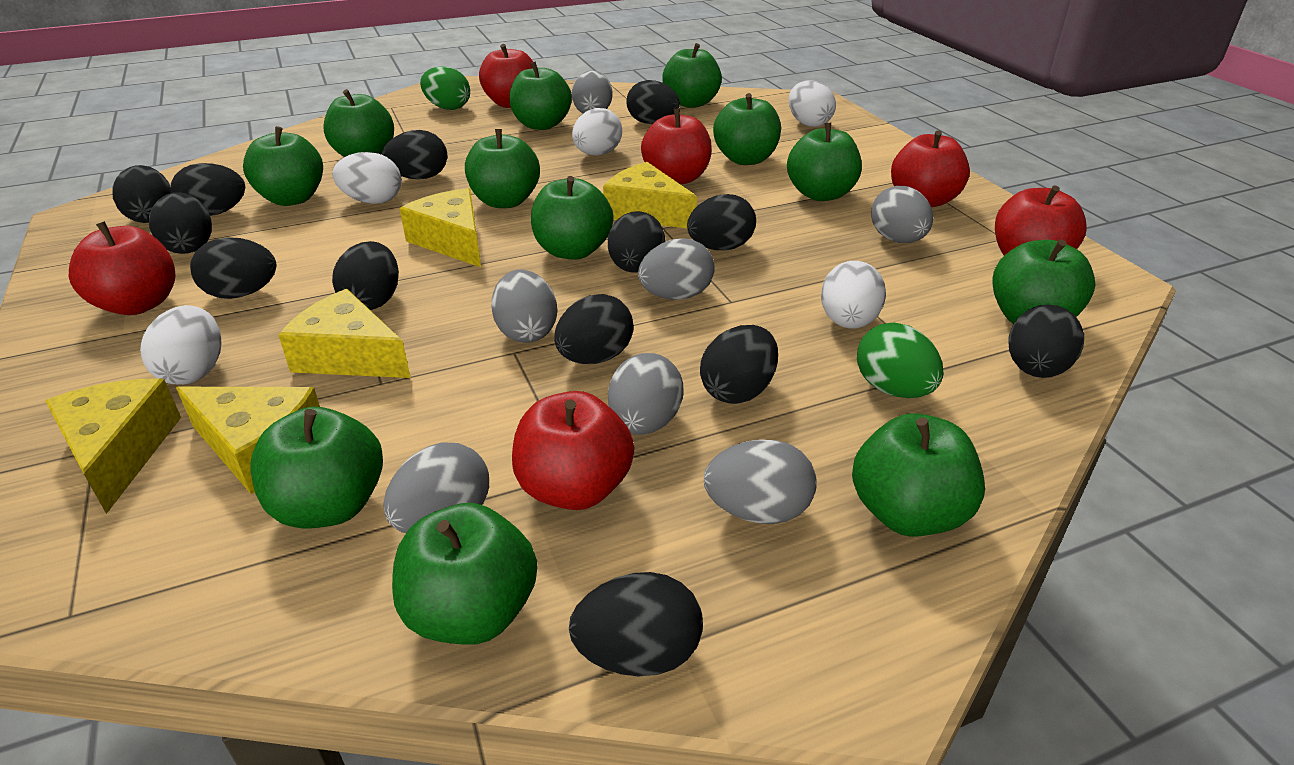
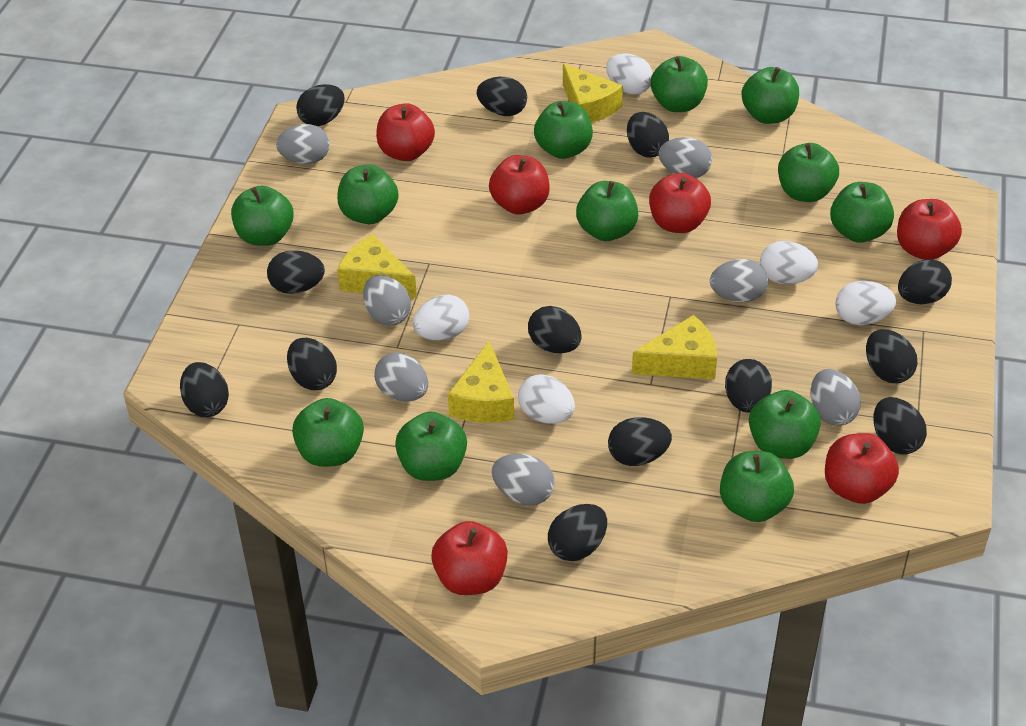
green egg: 2 -> 0
yellow cheese: 5 -> 4

